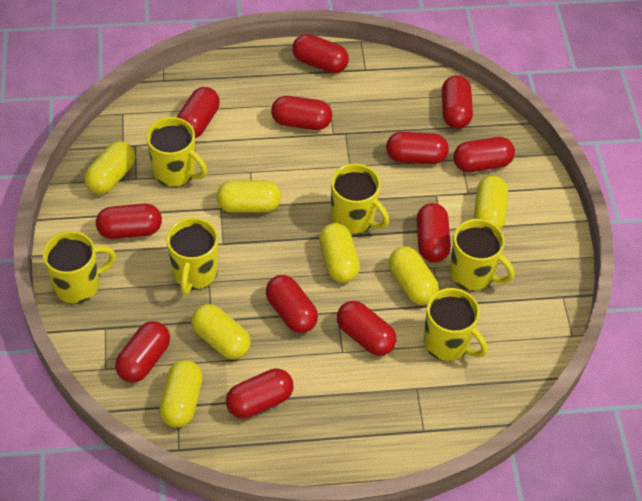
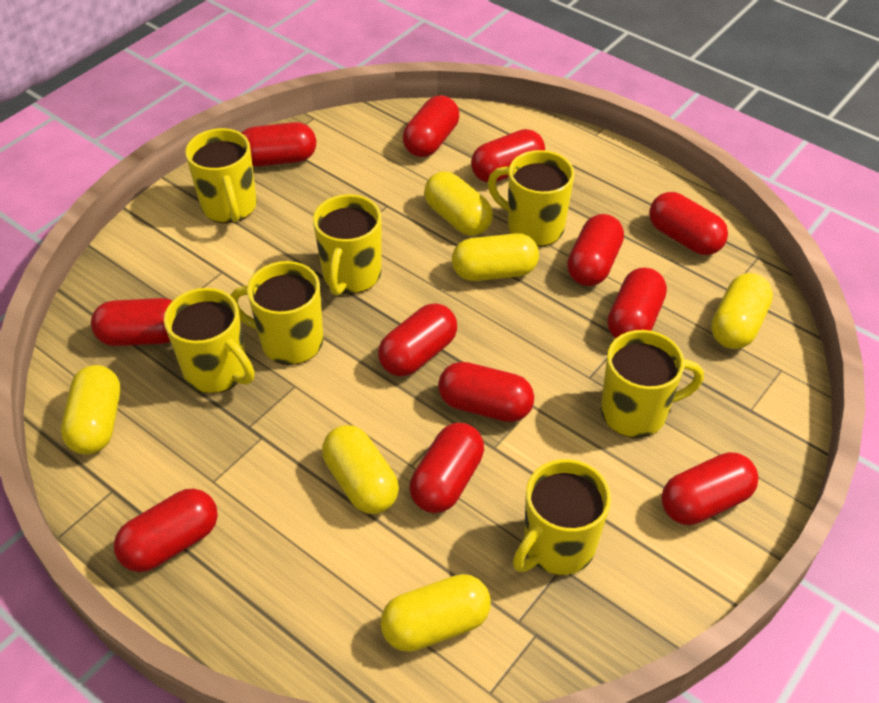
yellow capsule: 7 -> 6
yellow mug: 6 -> 7

